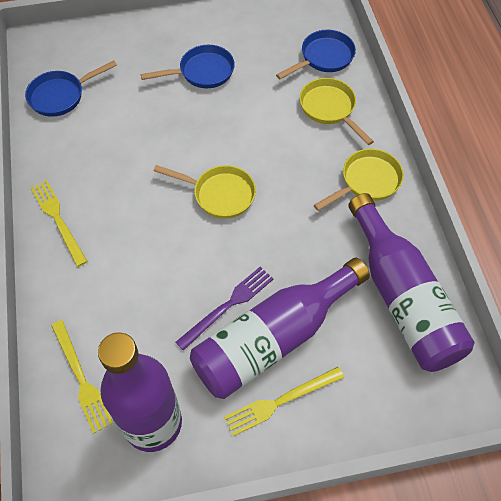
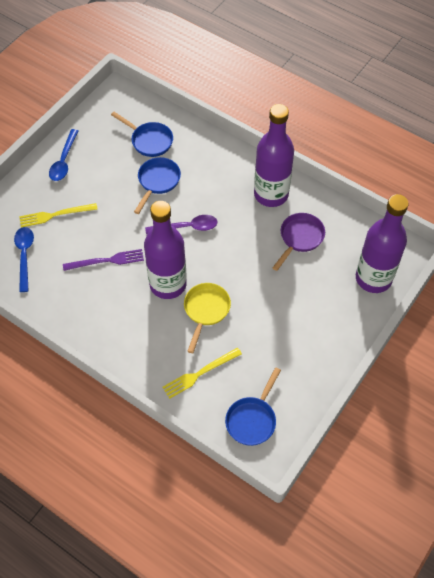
blue spoon: 0 -> 2
purple pan: 0 -> 1
purple spoon: 0 -> 1
yellow fork: 3 -> 2
yellow pan: 3 -> 1

